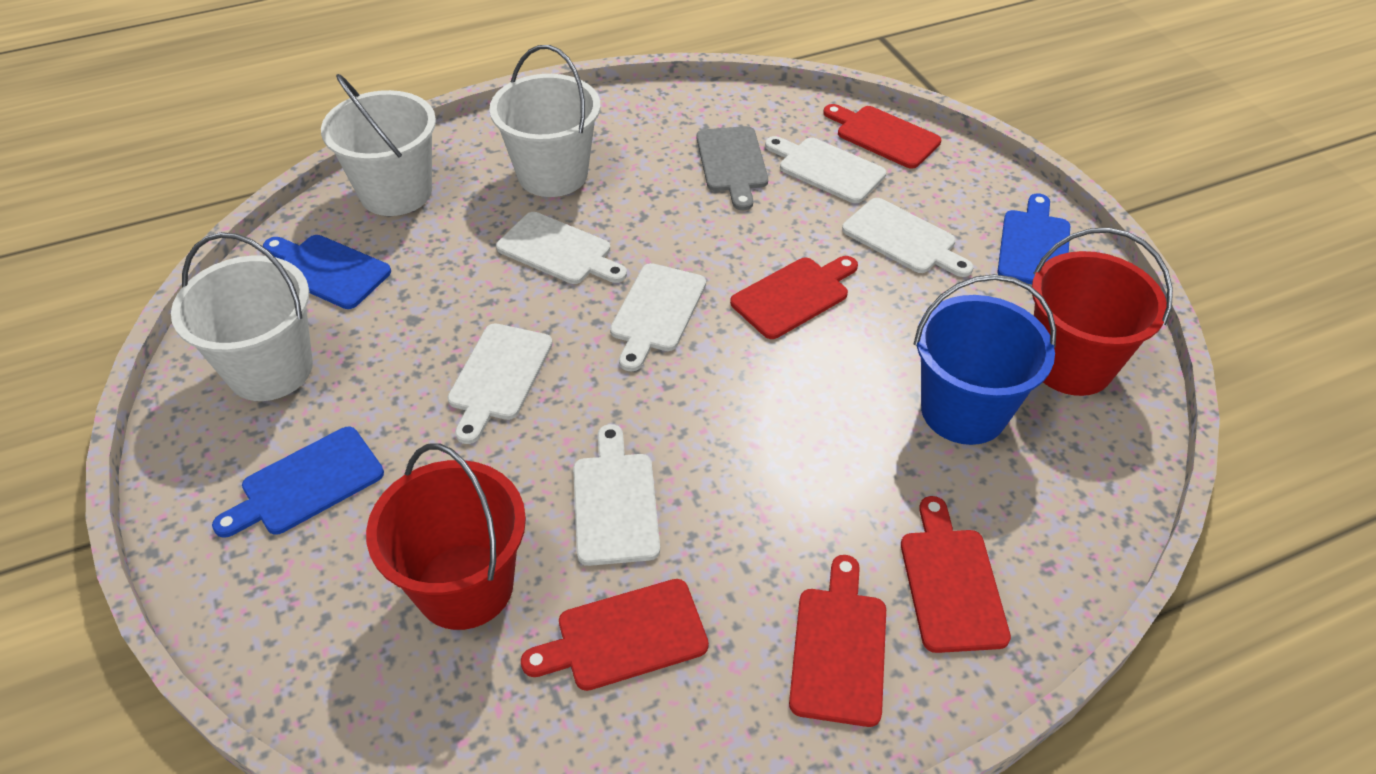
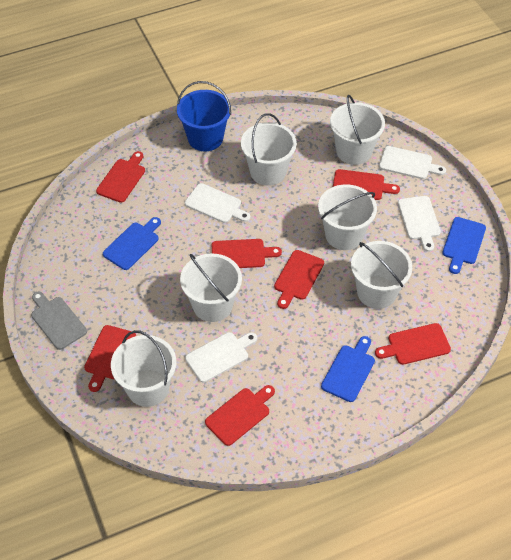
red bucket: 2 -> 0
red cutting board: 5 -> 7
white bucket: 3 -> 6
white cutting board: 6 -> 4

